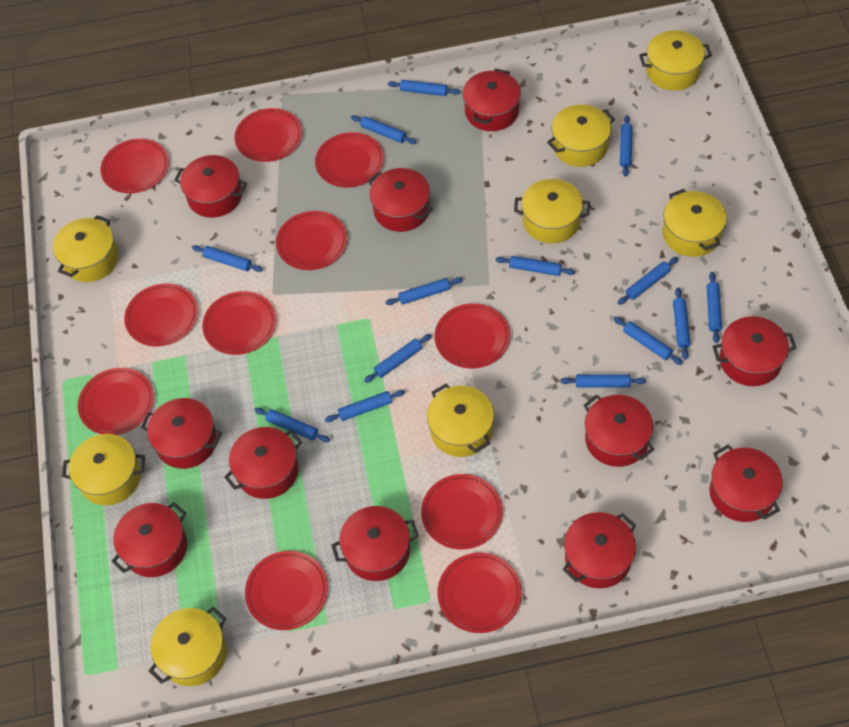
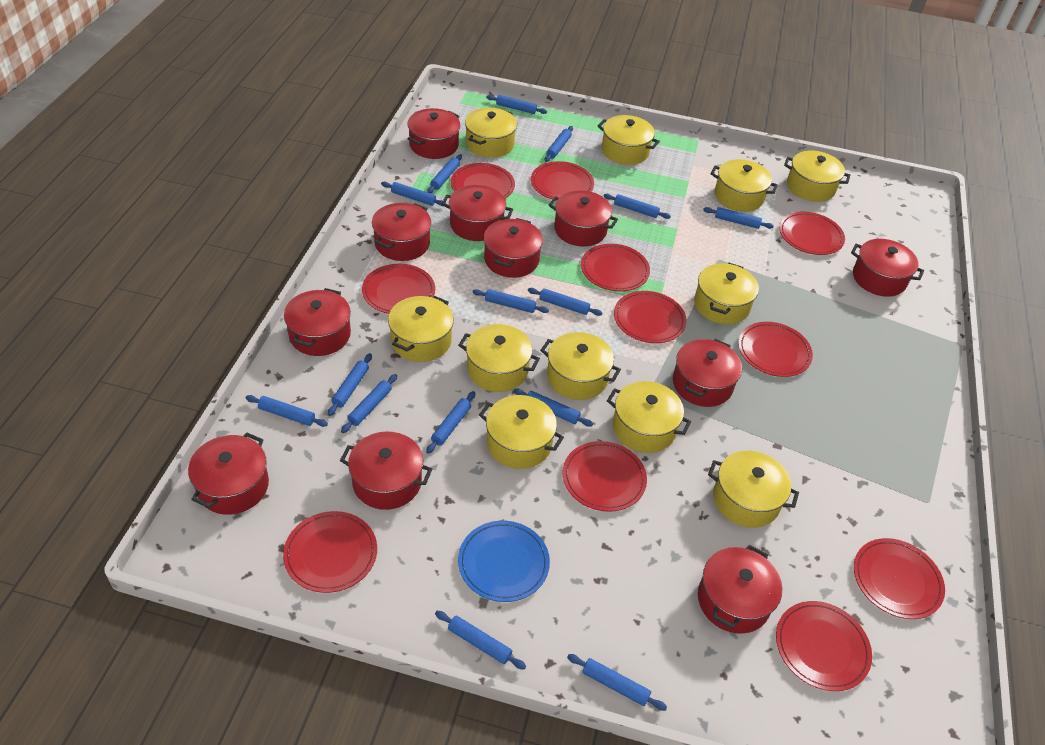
blue plate: 0 -> 1
blue rolling pin: 14 -> 15
yellow pot: 8 -> 11

